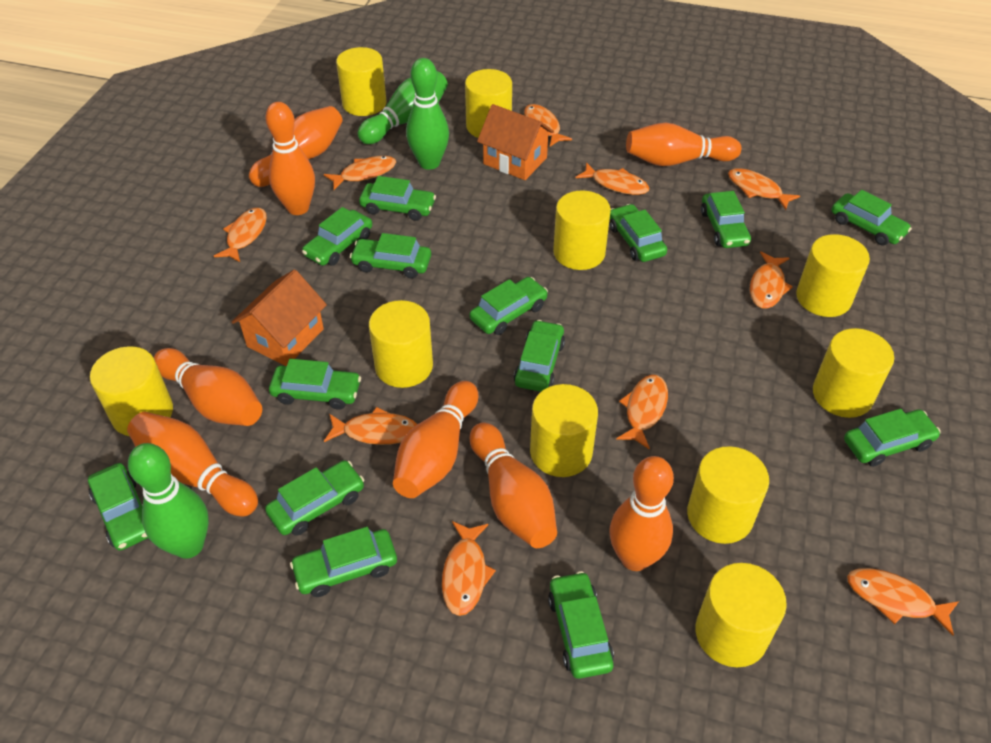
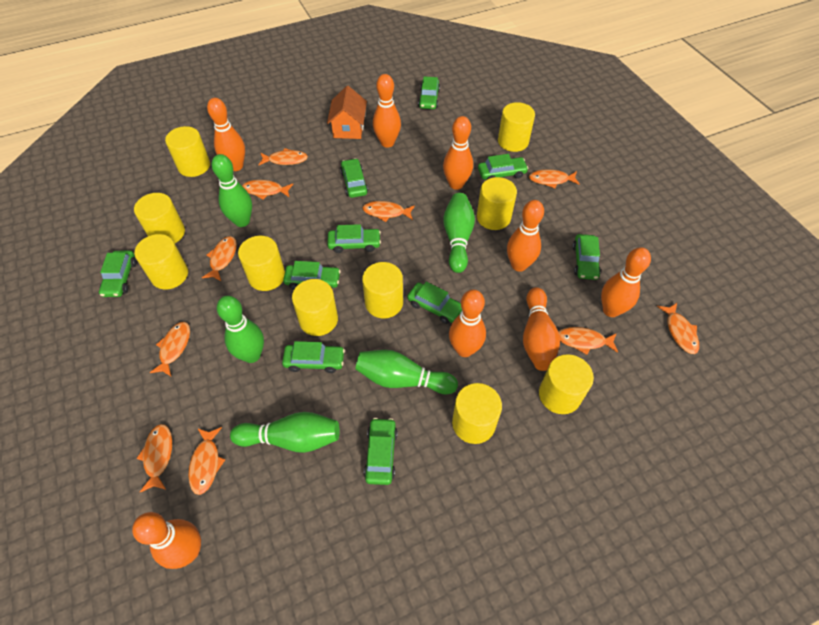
green bowling pin: 3 -> 5
green car: 14 -> 10
orange house: 2 -> 1

